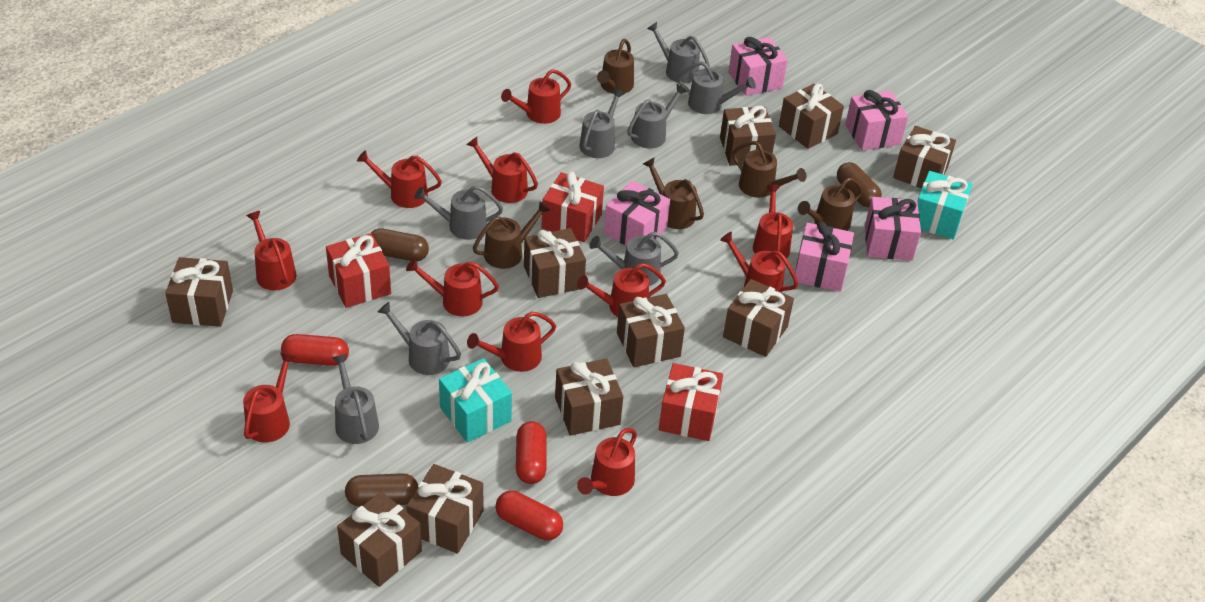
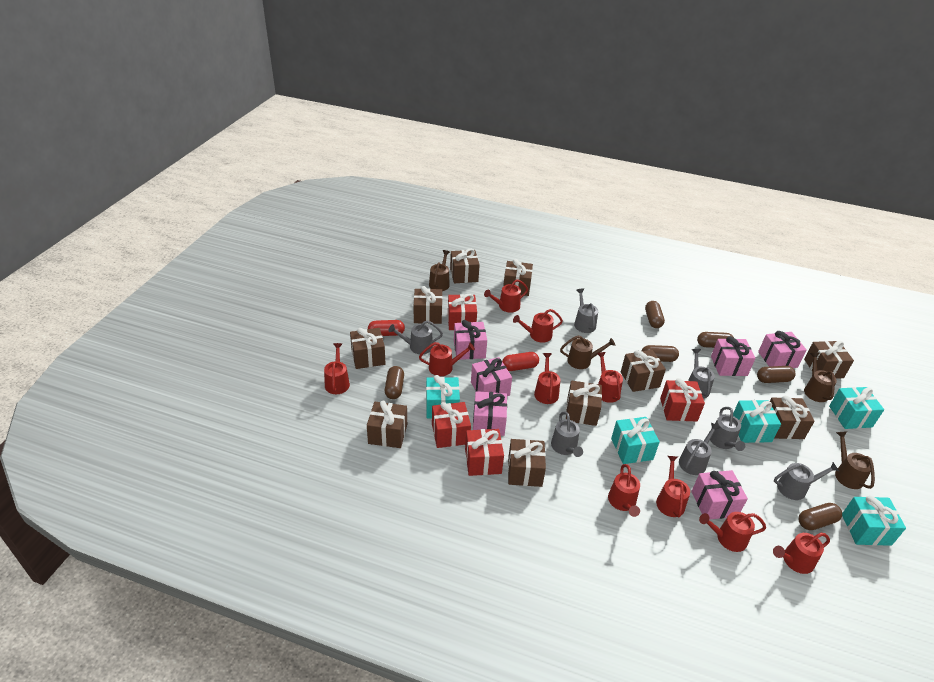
brown capsule: 3 -> 6
brown watering can: 5 -> 4
grey watering can: 8 -> 7
pink gift: 5 -> 6
red capsule: 3 -> 2
red gift: 3 -> 4
red watering can: 11 -> 10
turquoise gift: 2 -> 5

